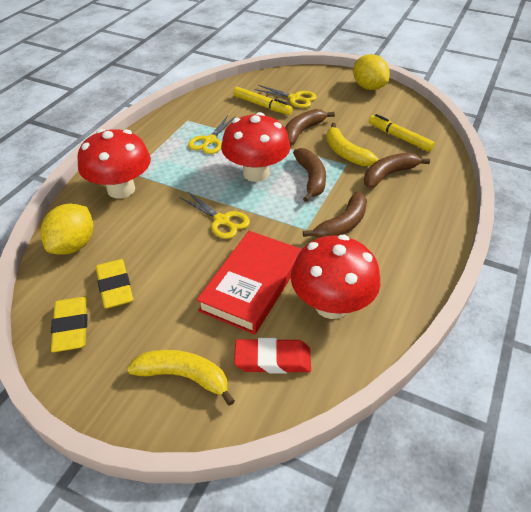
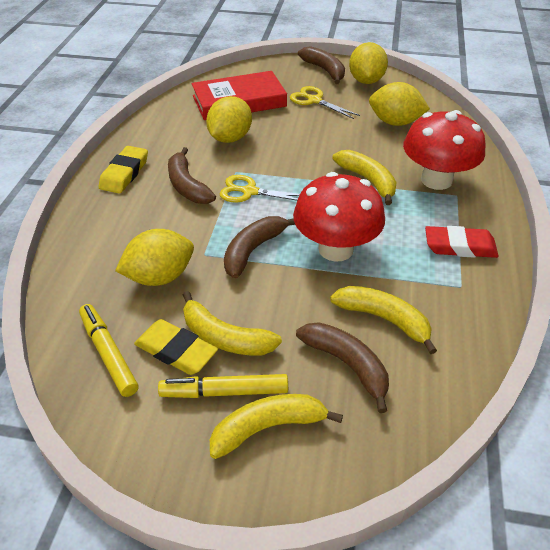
red mushroom: 3 -> 2
yellow banana: 2 -> 4
yellow lemon: 2 -> 4
yellow scissors: 3 -> 2

